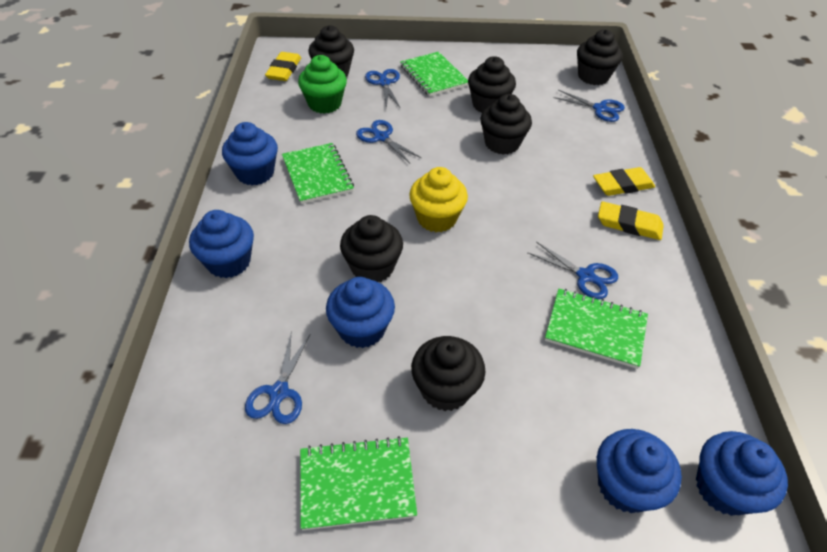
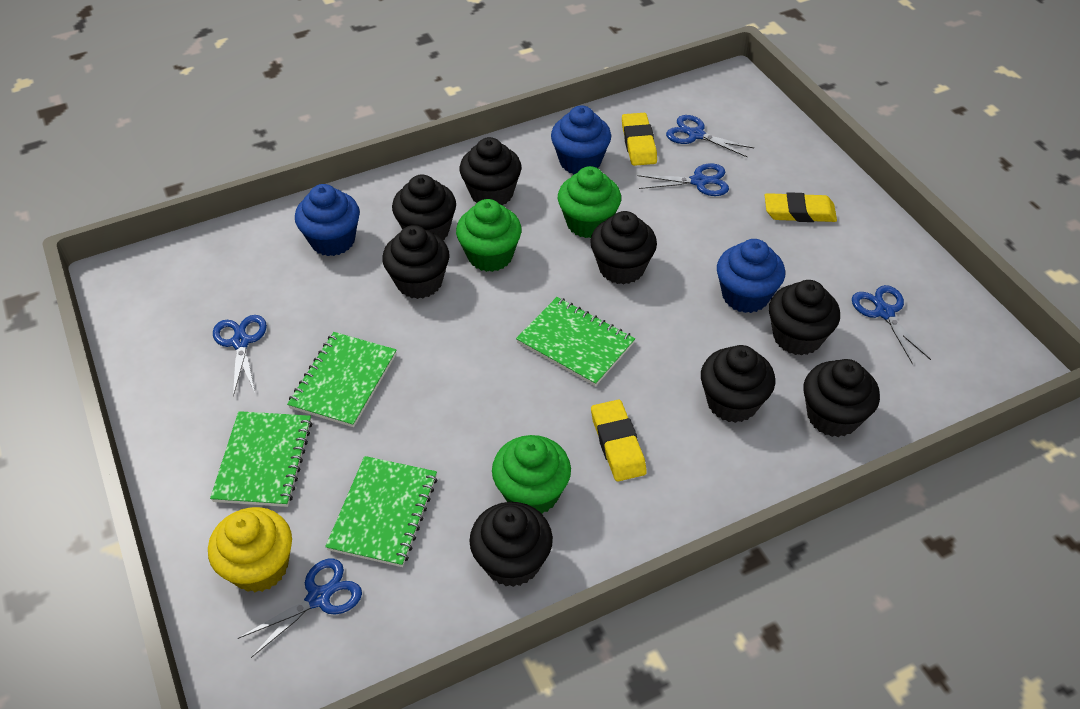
black cupcake: 6 -> 8
blue cupcake: 5 -> 3
green cupcake: 1 -> 3

